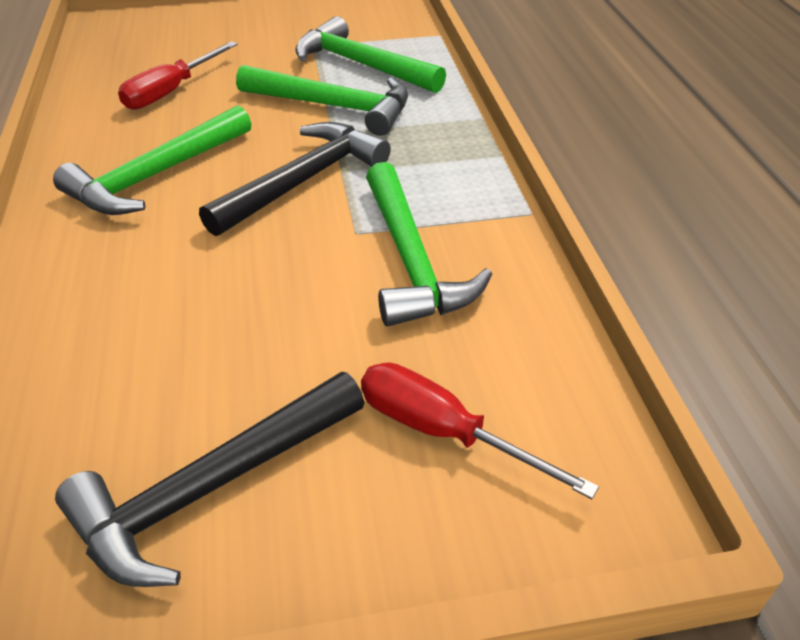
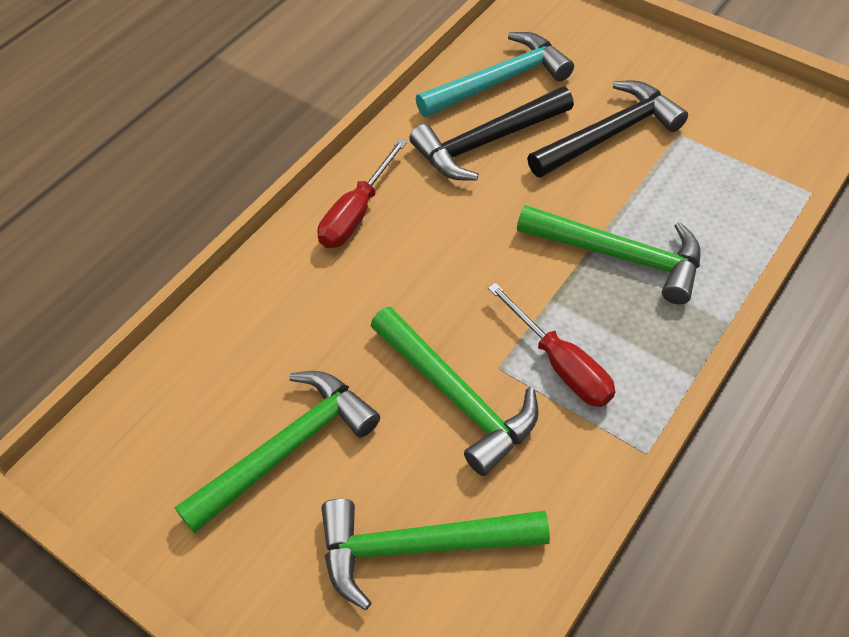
turquoise hammer: 0 -> 1

